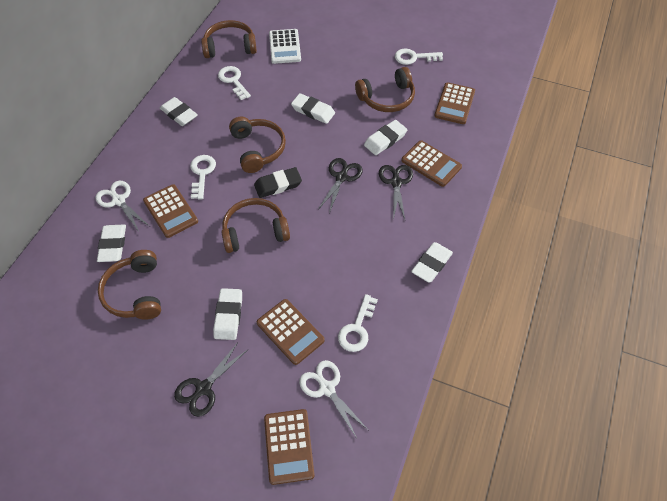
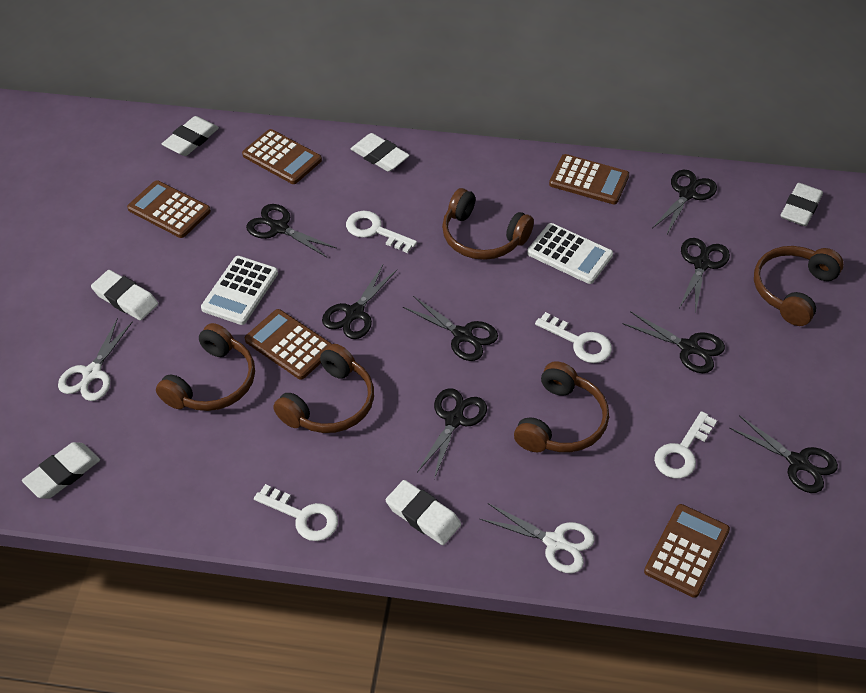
black eraser: 1 -> 0
black scissors: 3 -> 8
white calculator: 1 -> 2

